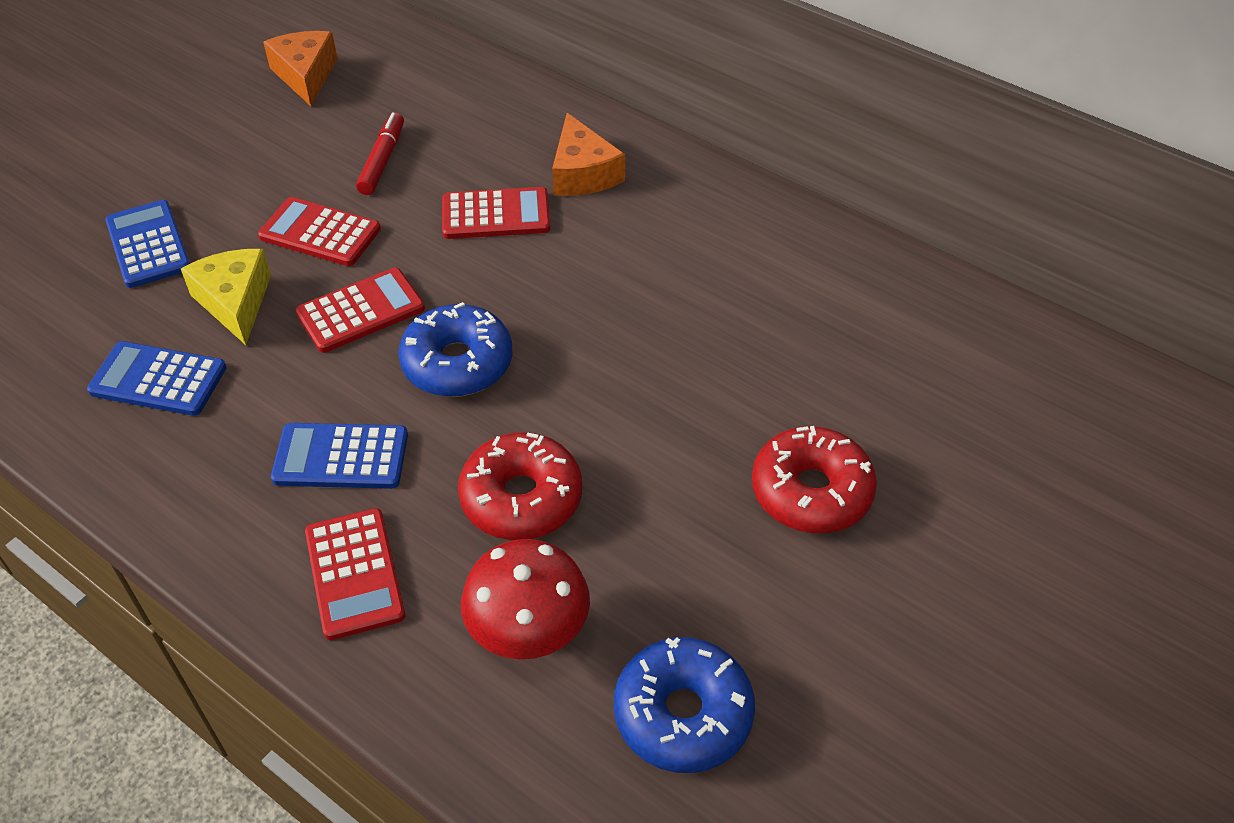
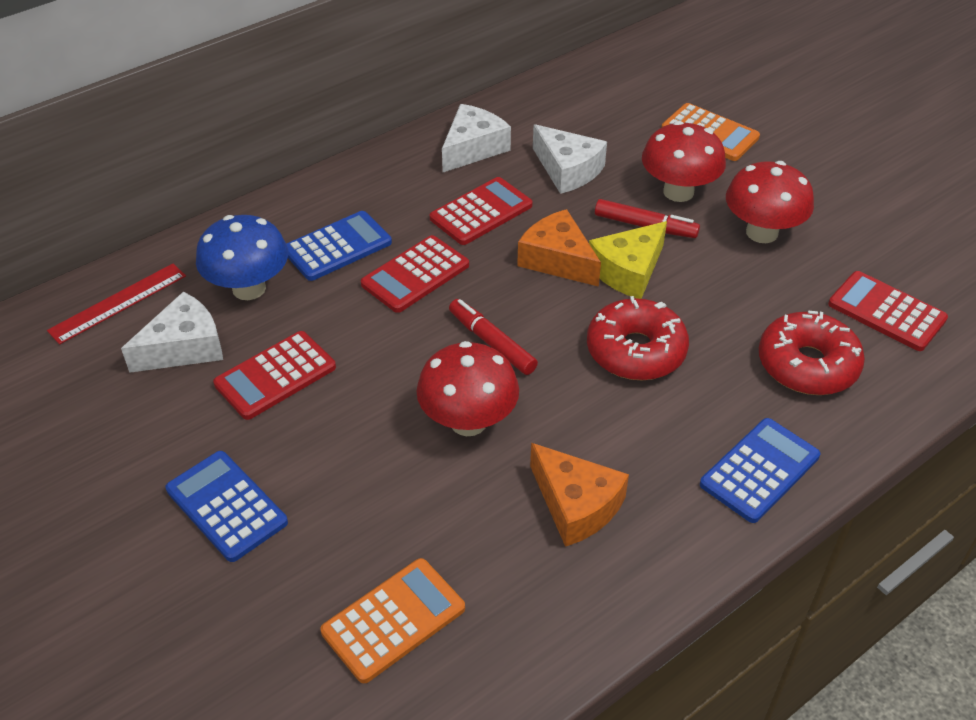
blue donut: 2 -> 0
blue mushroom: 0 -> 1
orange calculator: 0 -> 2
red marker: 1 -> 2
red mushroom: 1 -> 3
red ruler: 0 -> 1
white cheese: 0 -> 3

